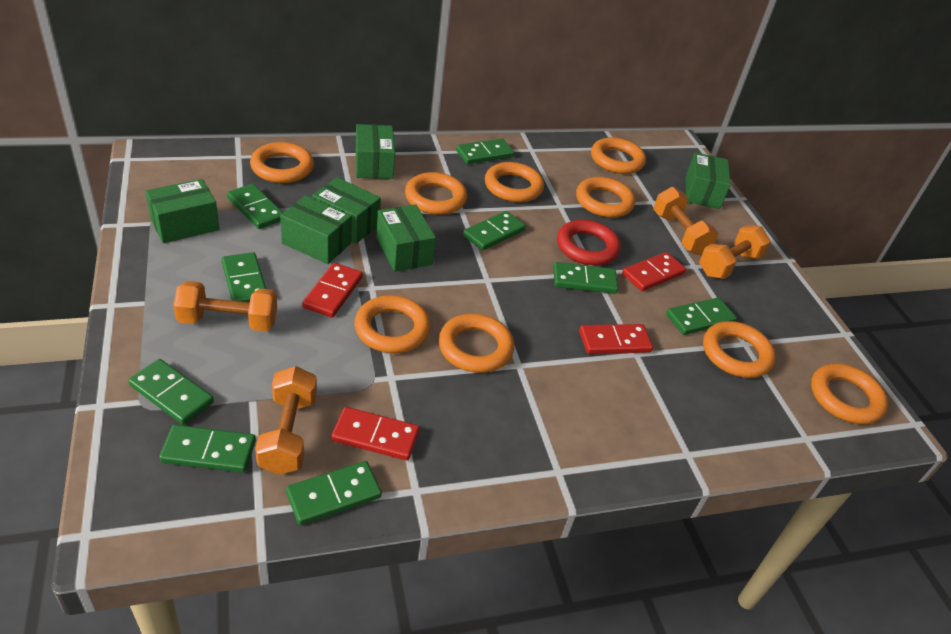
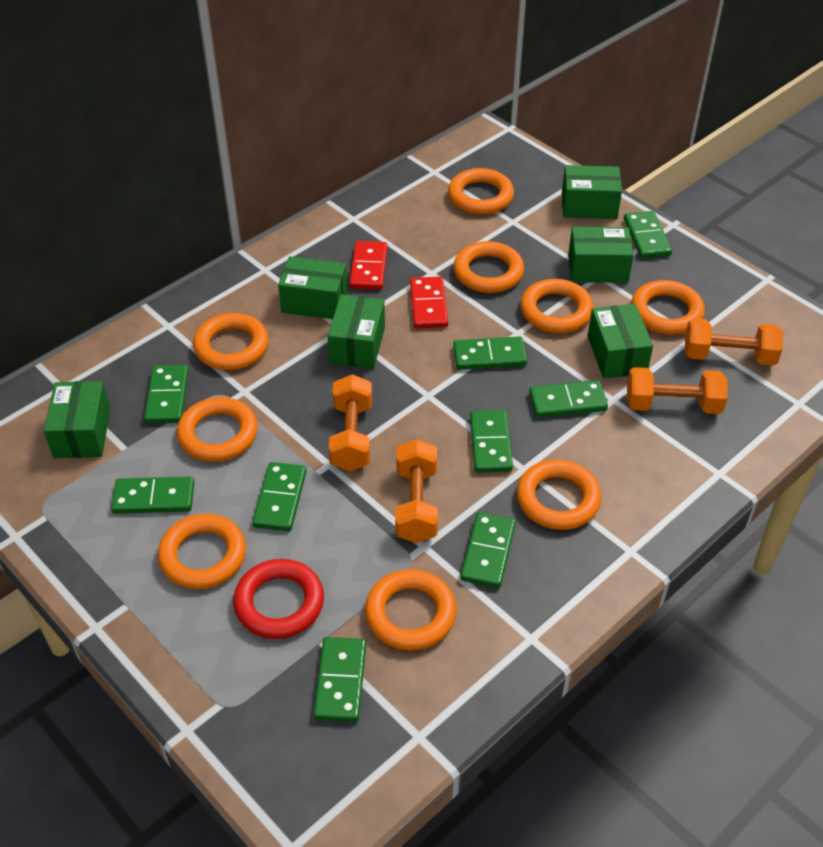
red domino: 4 -> 2

